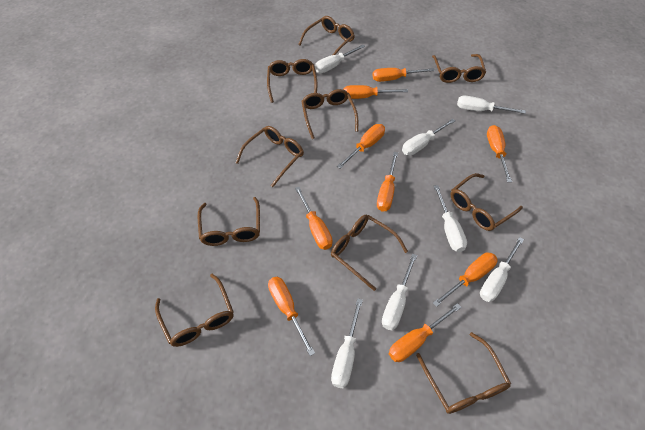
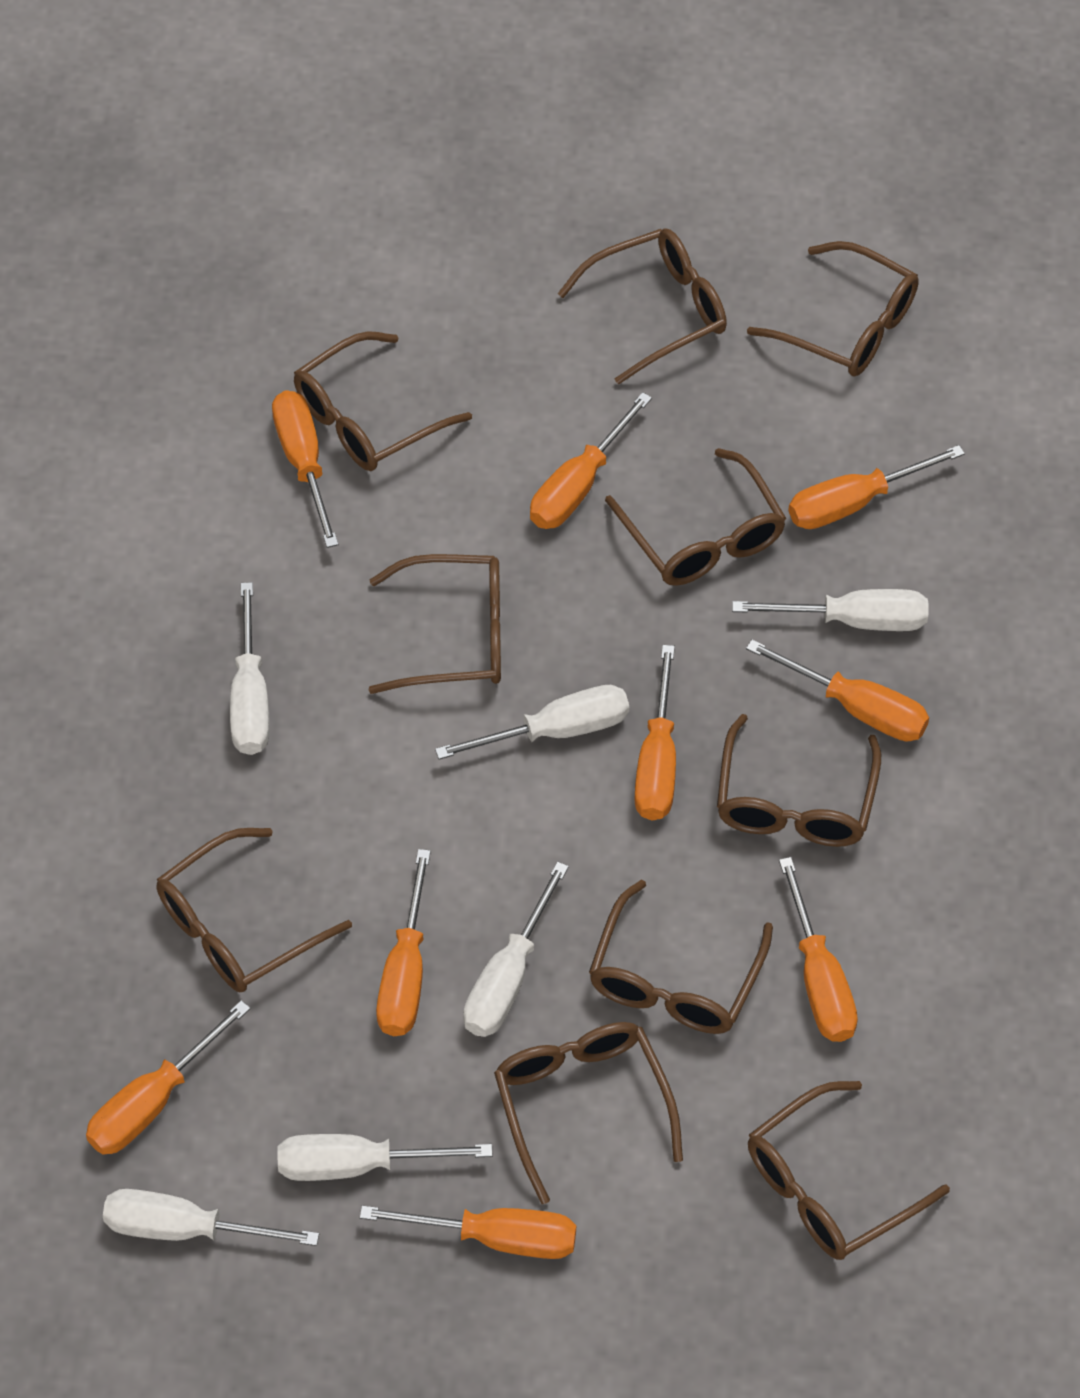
white screwdriver: 7 -> 6

